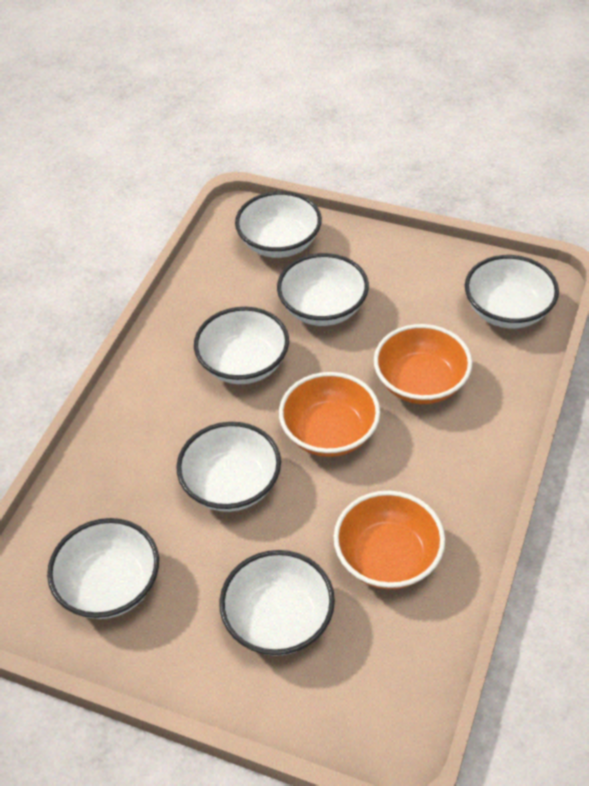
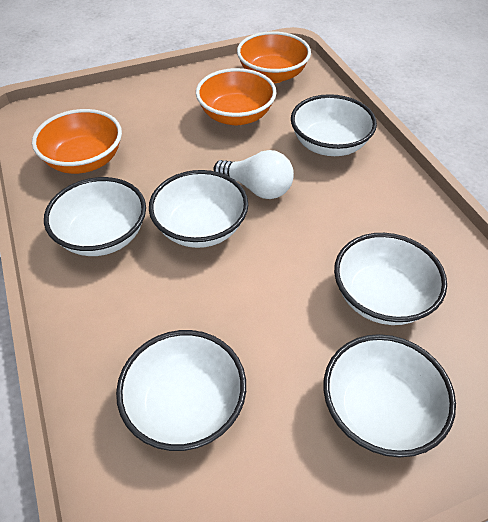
white bowl: 7 -> 6
white light bulb: 0 -> 1

